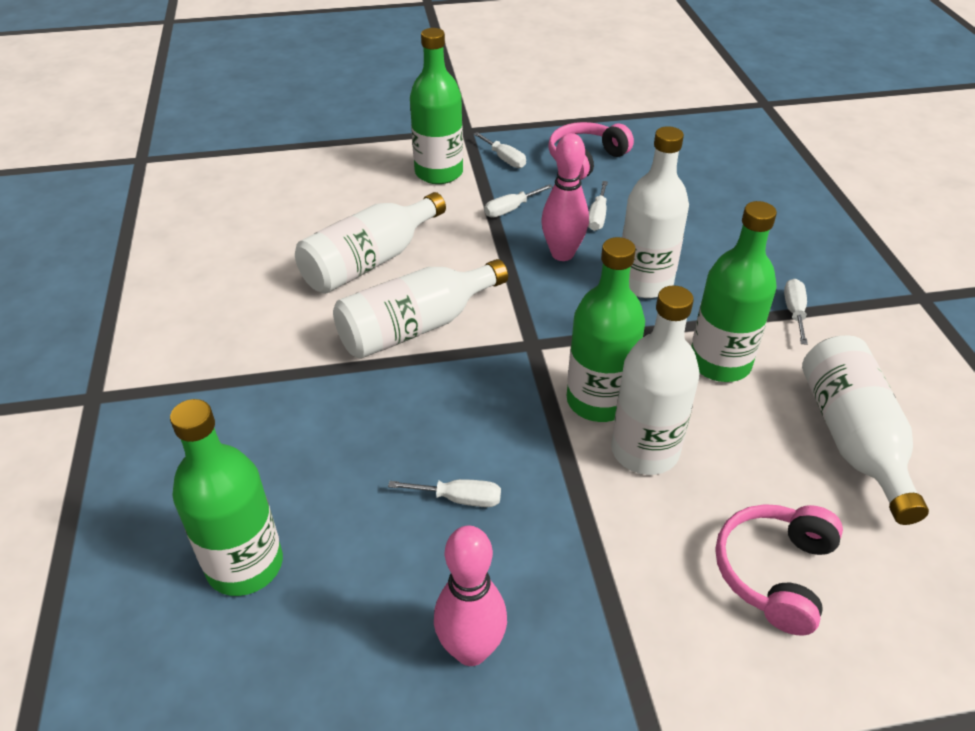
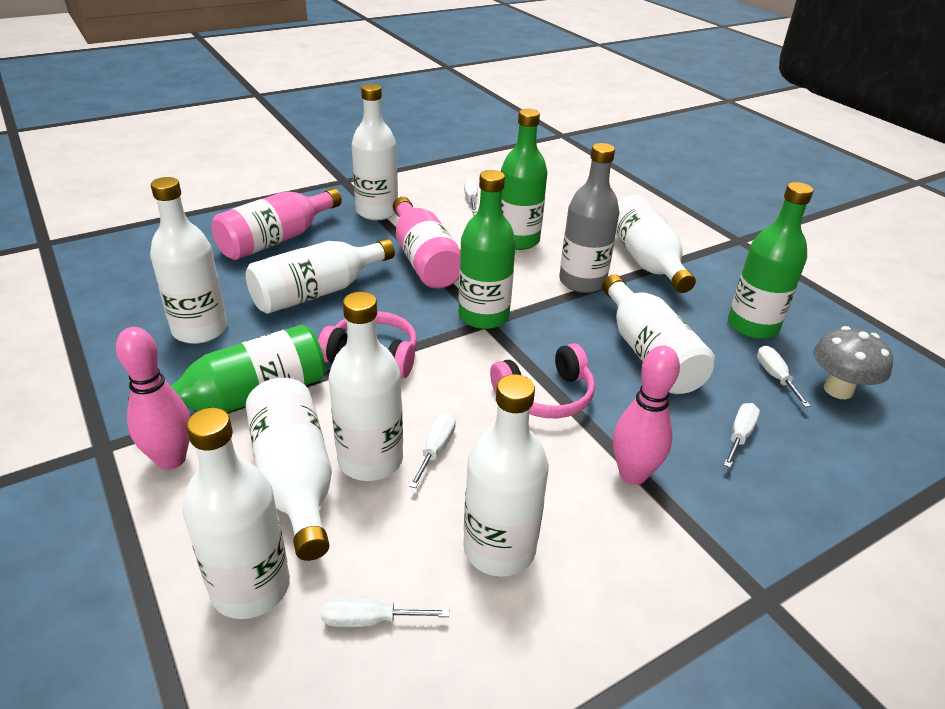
grey bottle: 0 -> 1
grey mushroom: 0 -> 1
pink bottle: 0 -> 2
white bottle: 5 -> 9

